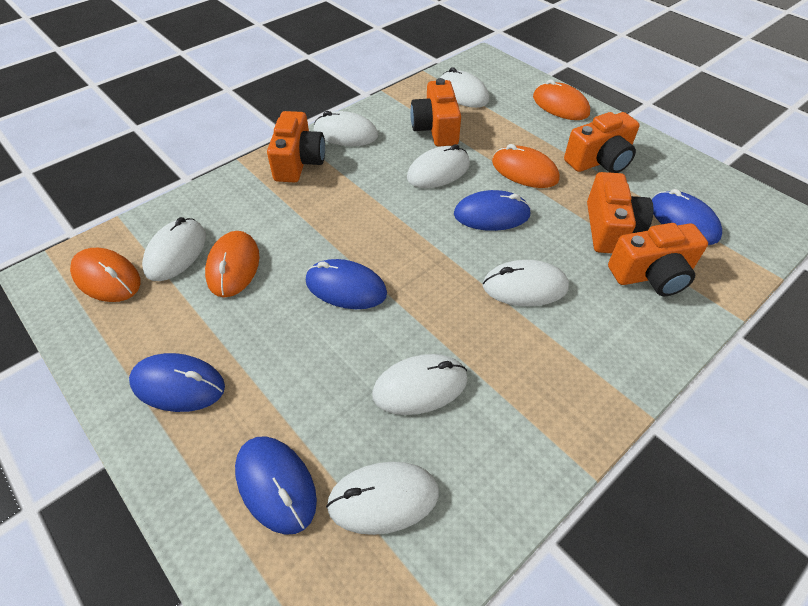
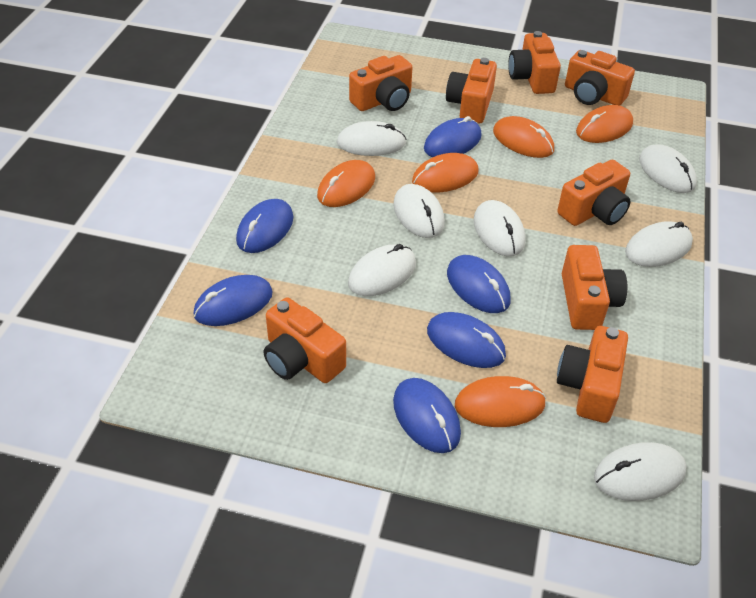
blue mouse: 5 -> 6
orange camera: 5 -> 8
orange mouse: 4 -> 5

